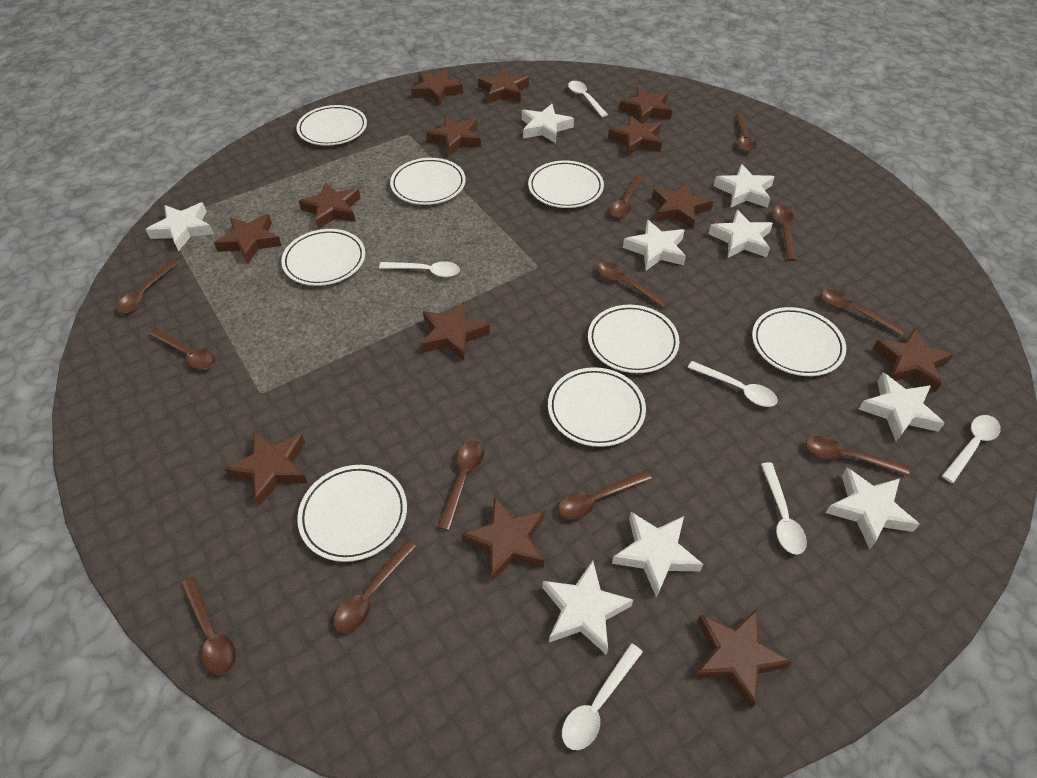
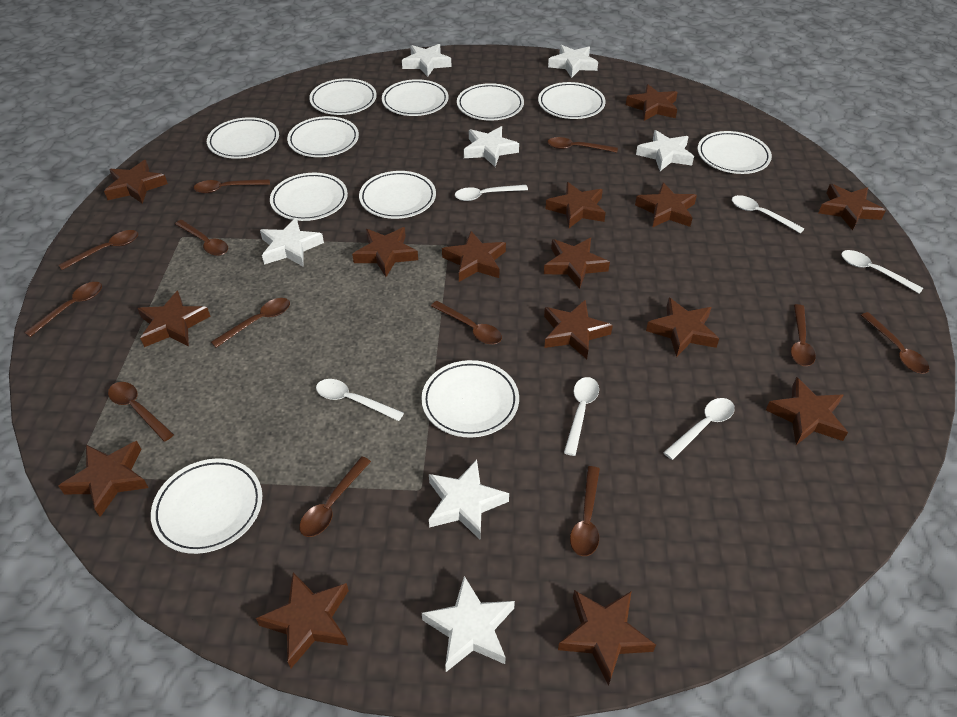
brown star: 13 -> 15
white plate: 8 -> 11
white star: 9 -> 7

